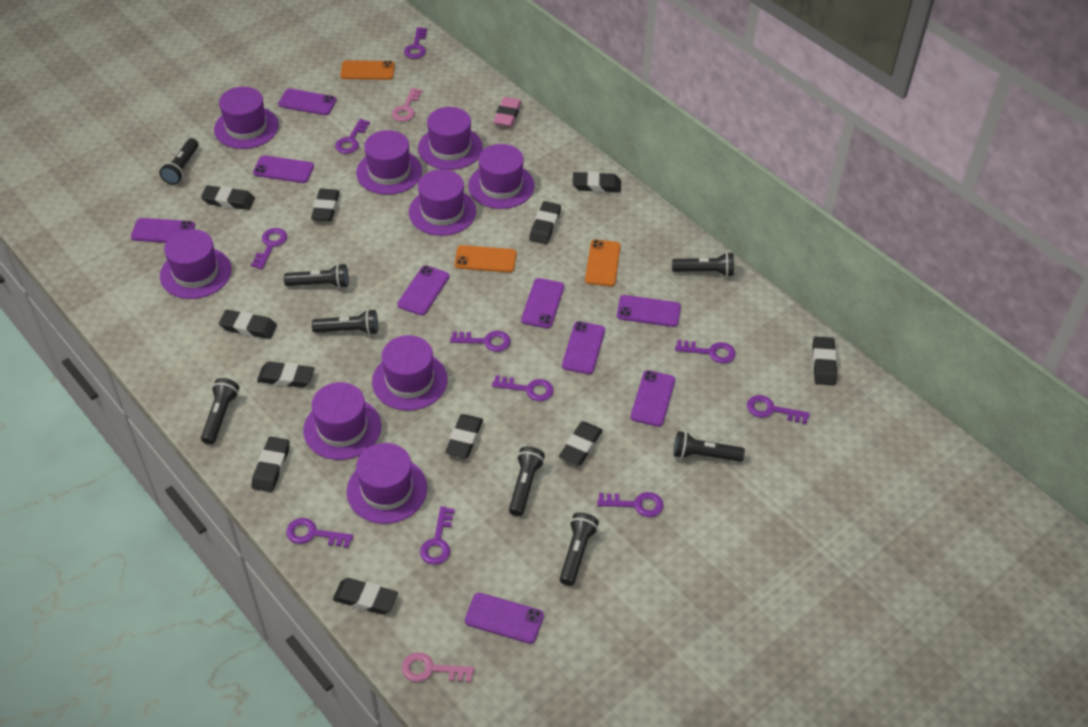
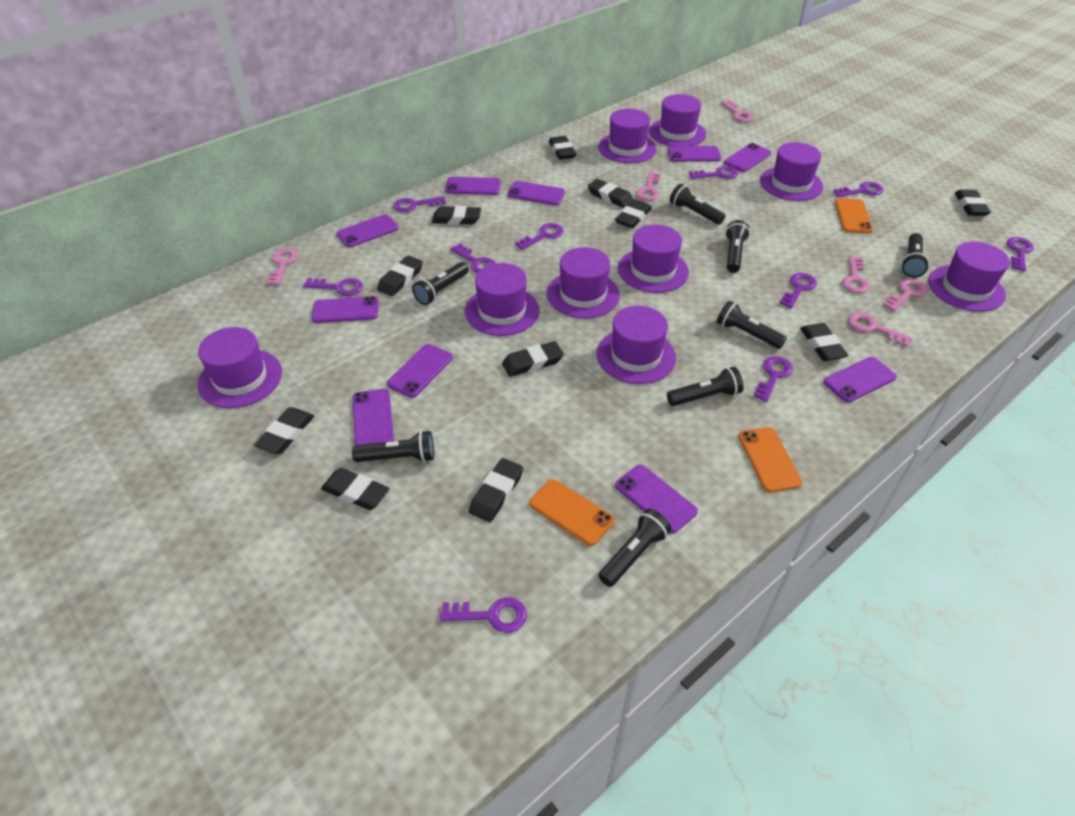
pink eraser: 1 -> 0
pink key: 2 -> 6
purple phone: 9 -> 10

